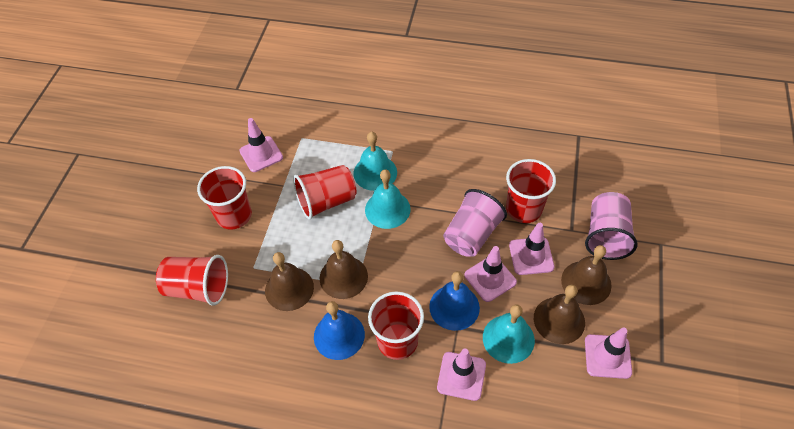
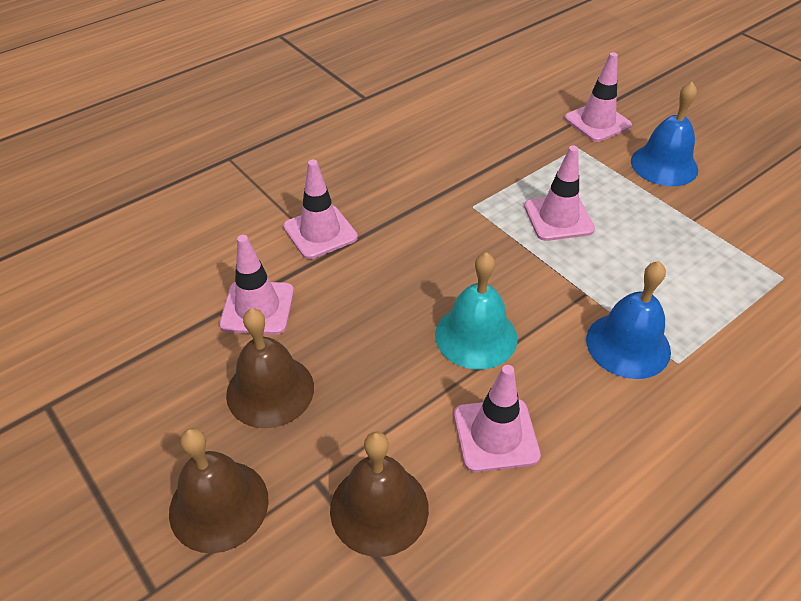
brown bell: 4 -> 3
pink cup: 2 -> 0
red cup: 5 -> 0
turquoise bell: 3 -> 1

